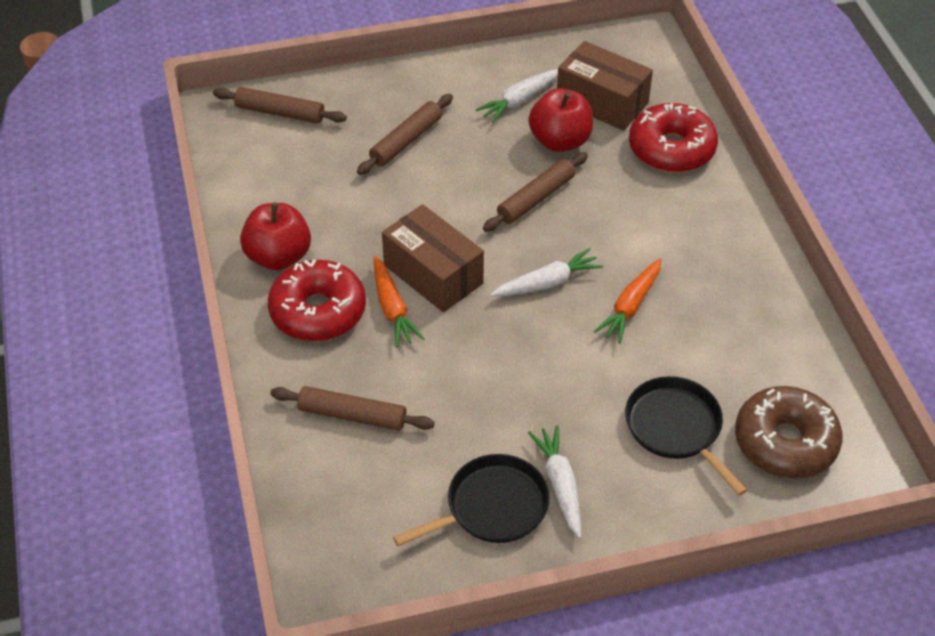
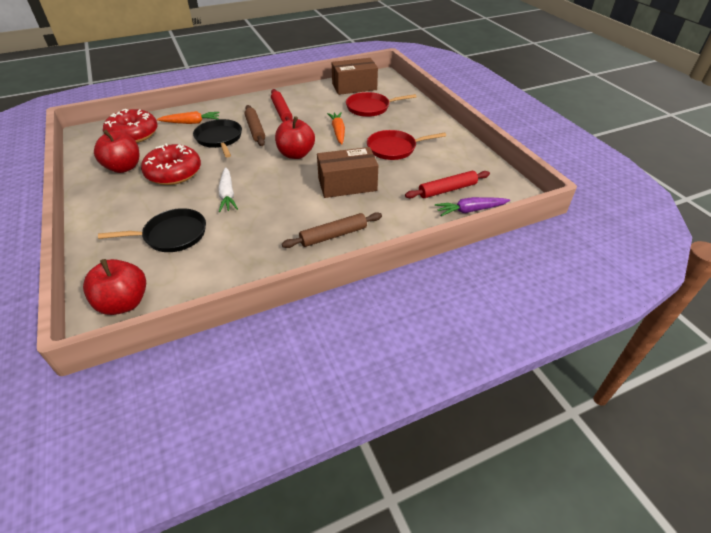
brown donut: 1 -> 0
brown rolling pin: 4 -> 2
purple carrot: 0 -> 1
red apple: 2 -> 3
red pan: 0 -> 2
red rolling pin: 0 -> 2
white carrot: 3 -> 1

